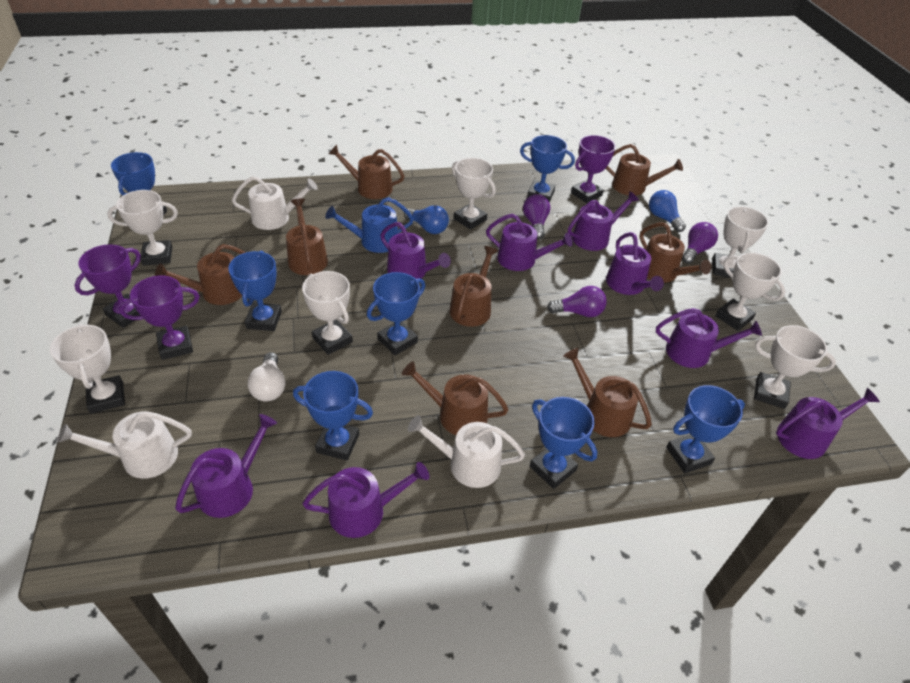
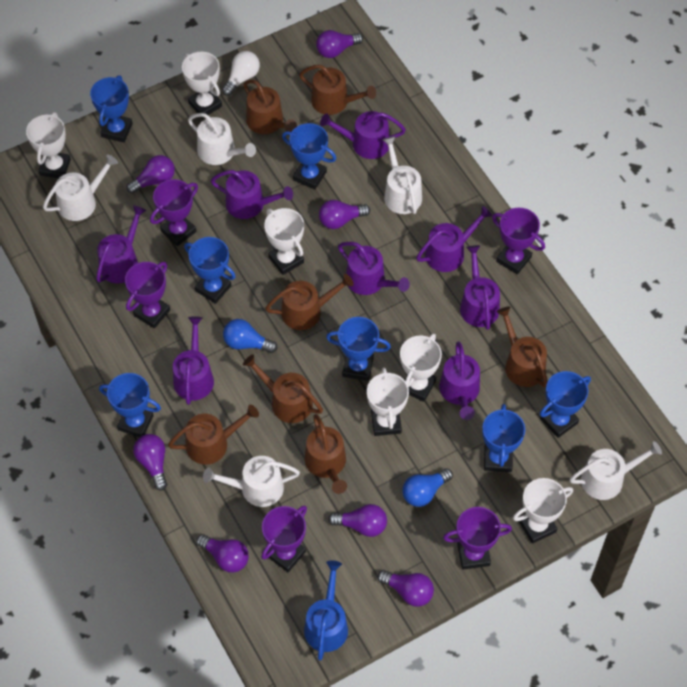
brown watering can: 8 -> 7
purple light bulb: 3 -> 7
purple trophy: 3 -> 5
white trophy: 7 -> 6
white watering can: 3 -> 5

